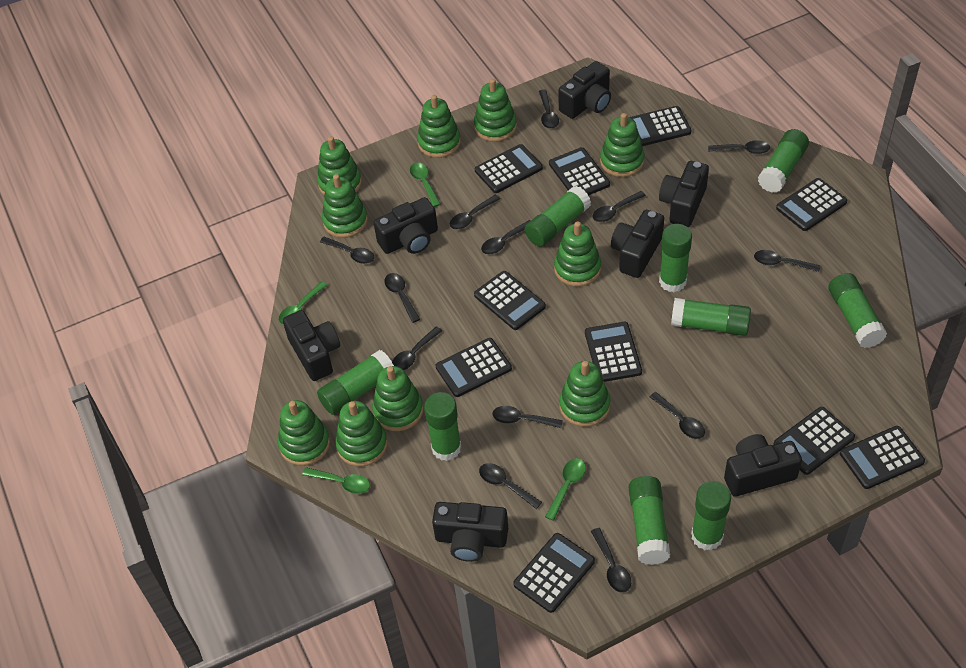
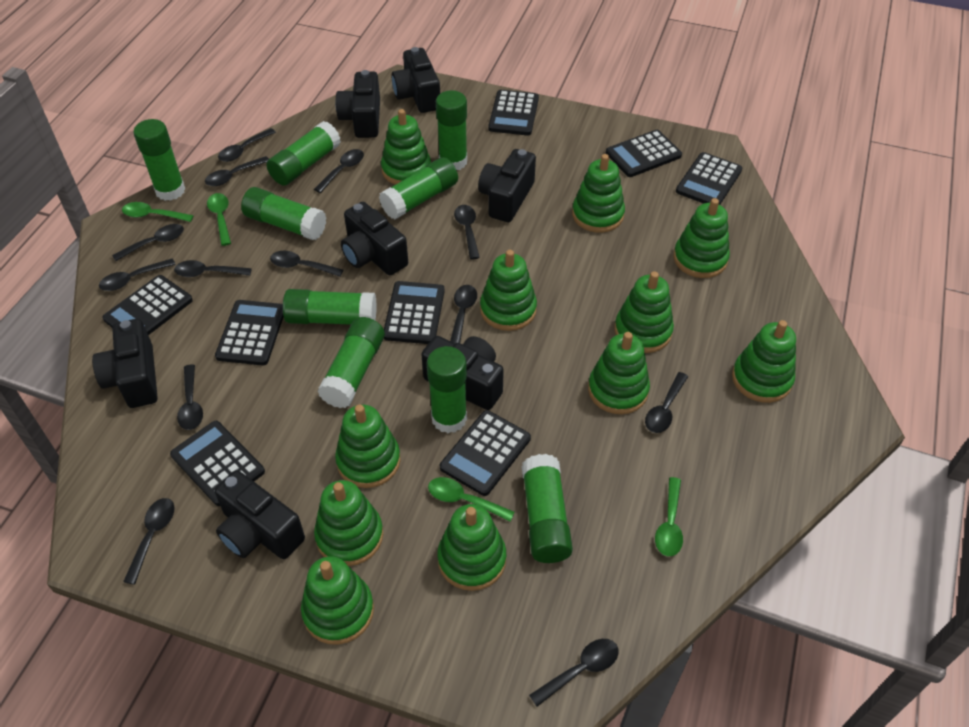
black calculator: 10 -> 8
green stacking toy: 10 -> 11

